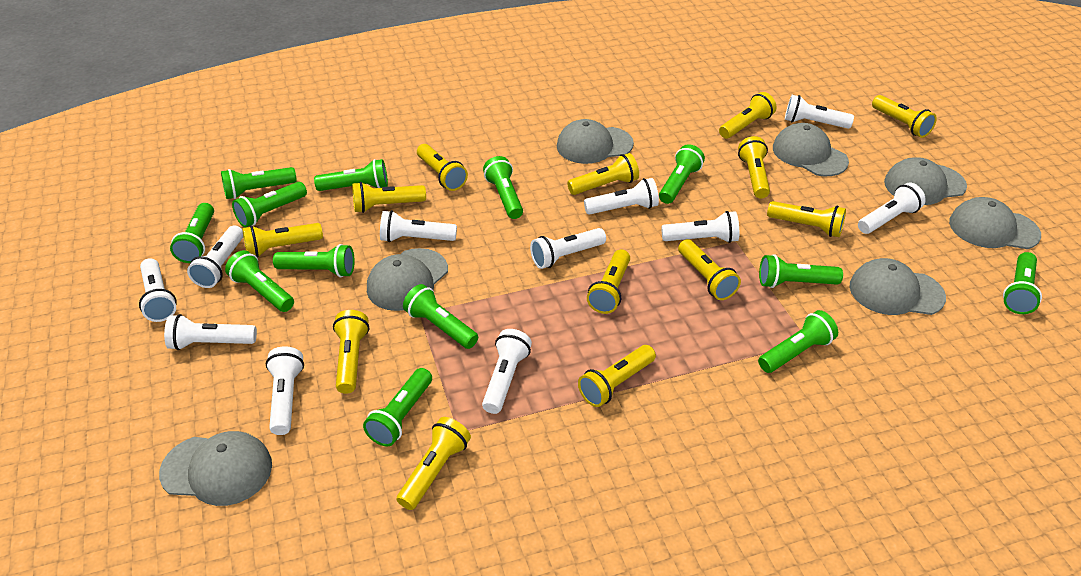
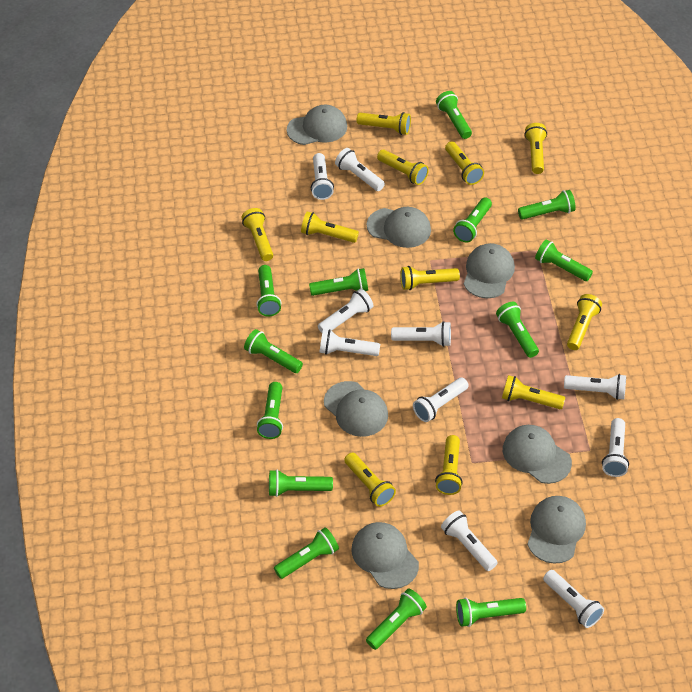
white flashlight: 11 -> 10
yellow flashlight: 13 -> 11

